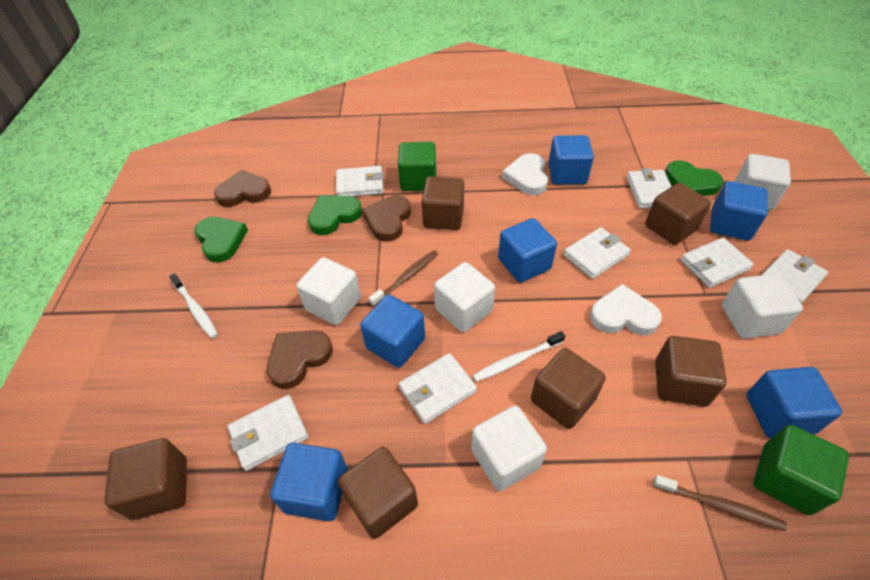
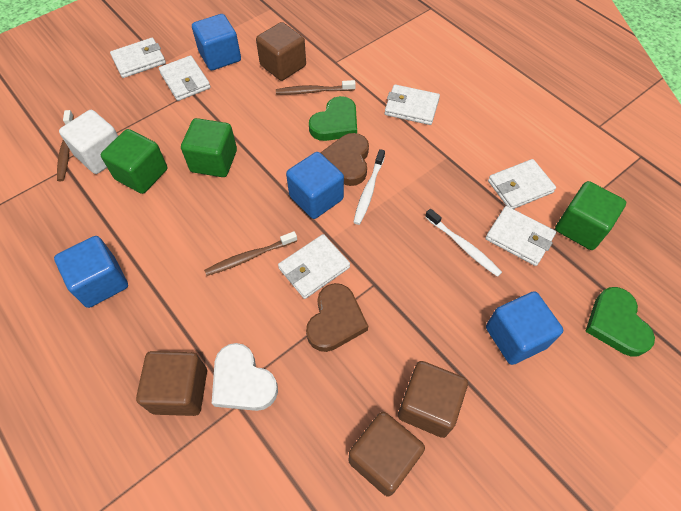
blue cube: 6 -> 4
brown cube: 6 -> 4
brown heart: 3 -> 2
brown toothbrush: 2 -> 3
green cube: 2 -> 3
green heart: 3 -> 2
white cube: 5 -> 1
white heart: 2 -> 1
white wallet: 7 -> 6

